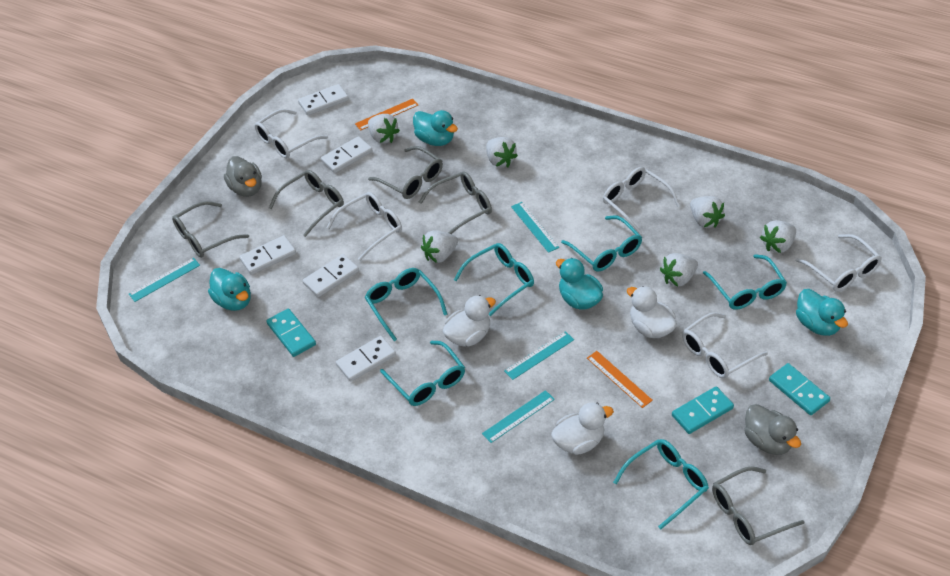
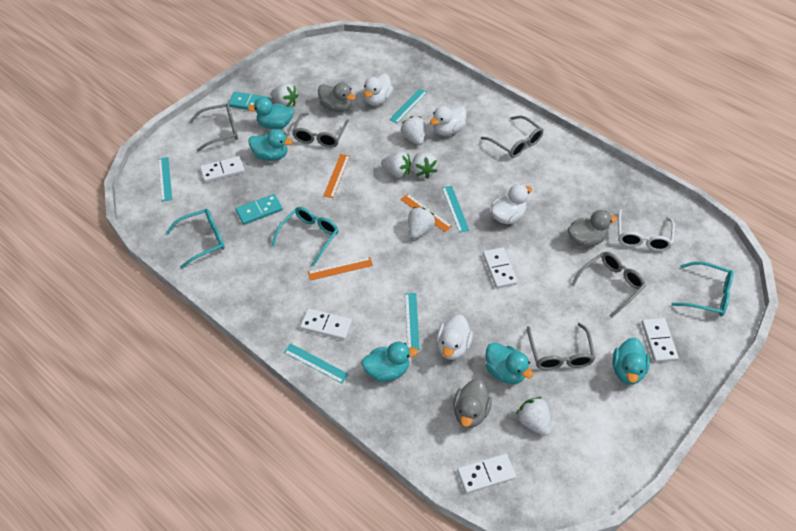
grey duck: 2 -> 3
orange ruler: 2 -> 3
turquoise domino: 3 -> 2
turquoise duck: 4 -> 5
turquoise glasses: 6 -> 3
turquoise ruler: 4 -> 5
white duck: 3 -> 4
white glasses: 5 -> 1

